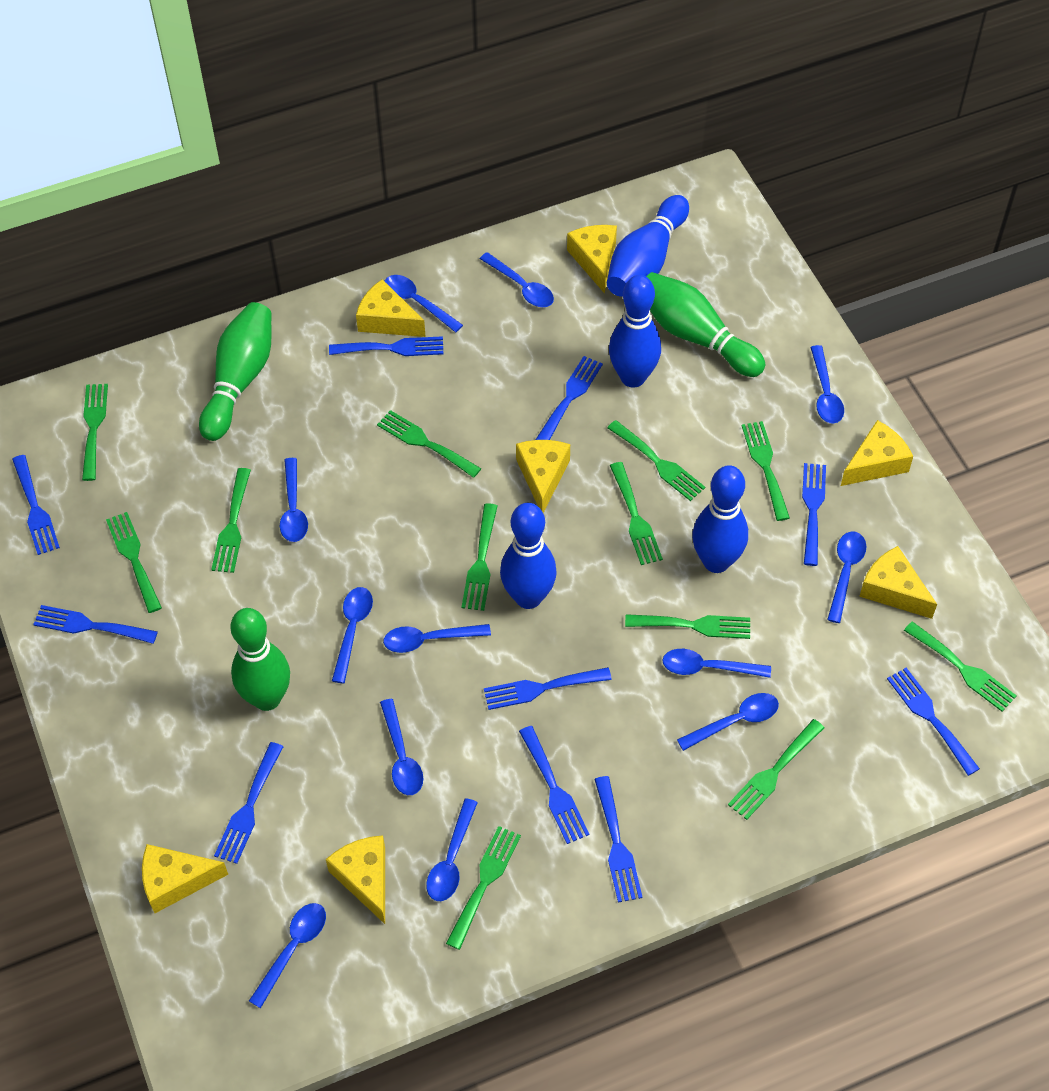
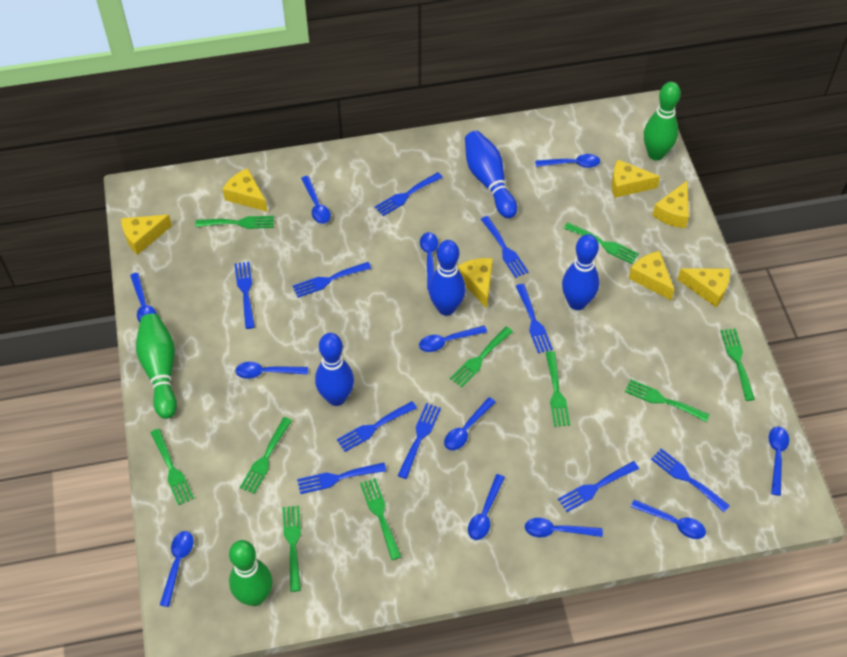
green fork: 12 -> 10

